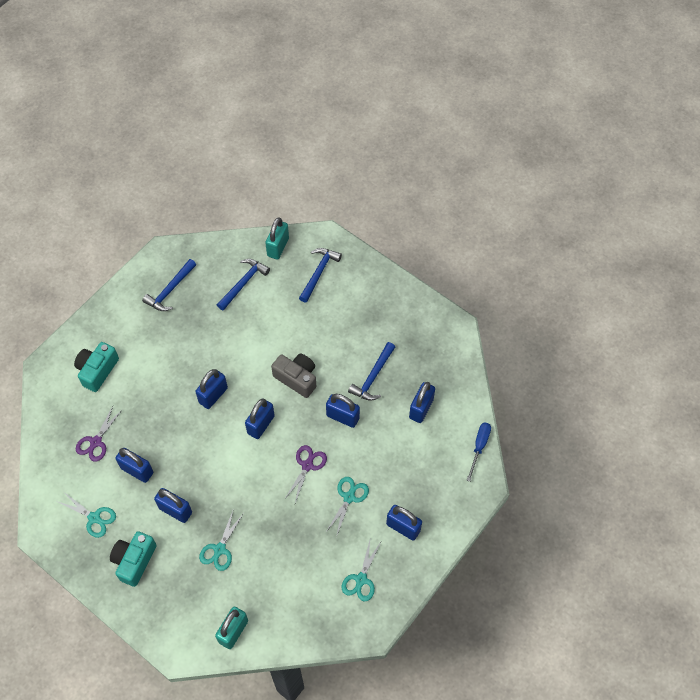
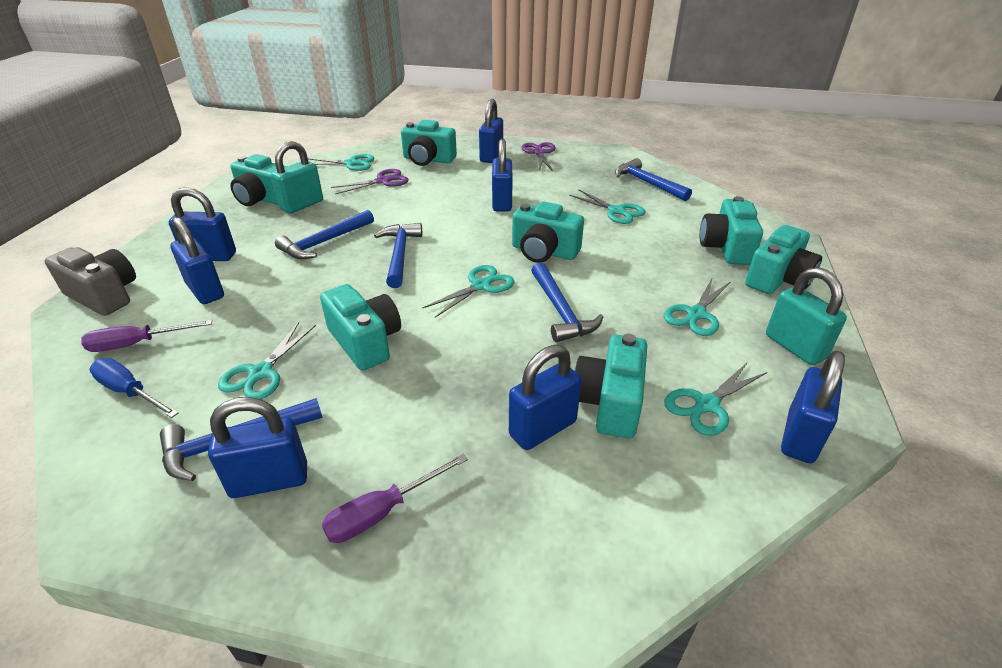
blue hammer: 4 -> 5
purple screwdriver: 0 -> 2
turquoise camera: 2 -> 7
turquoise scissors: 4 -> 6

